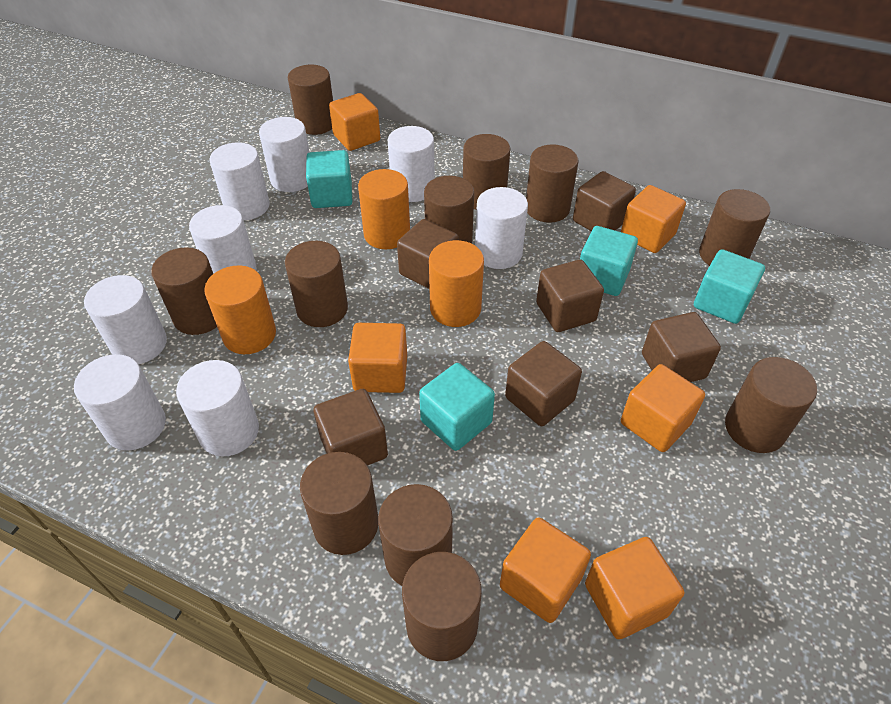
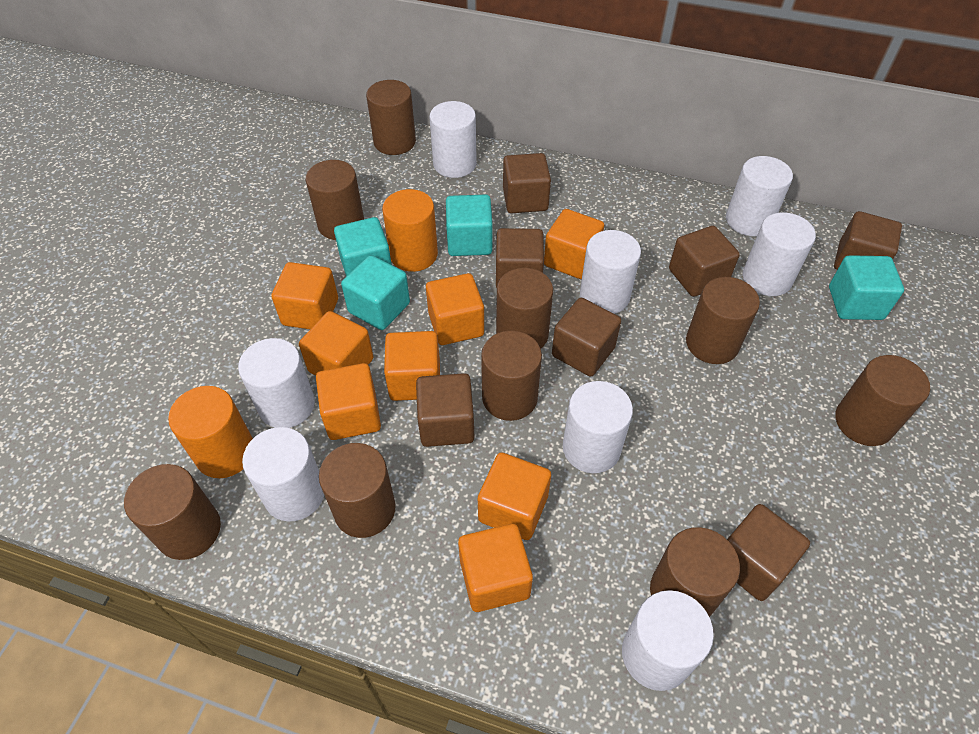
brown cube: 6 -> 7
brown cylinder: 11 -> 9
orange cube: 6 -> 8
orange cylinder: 3 -> 2

